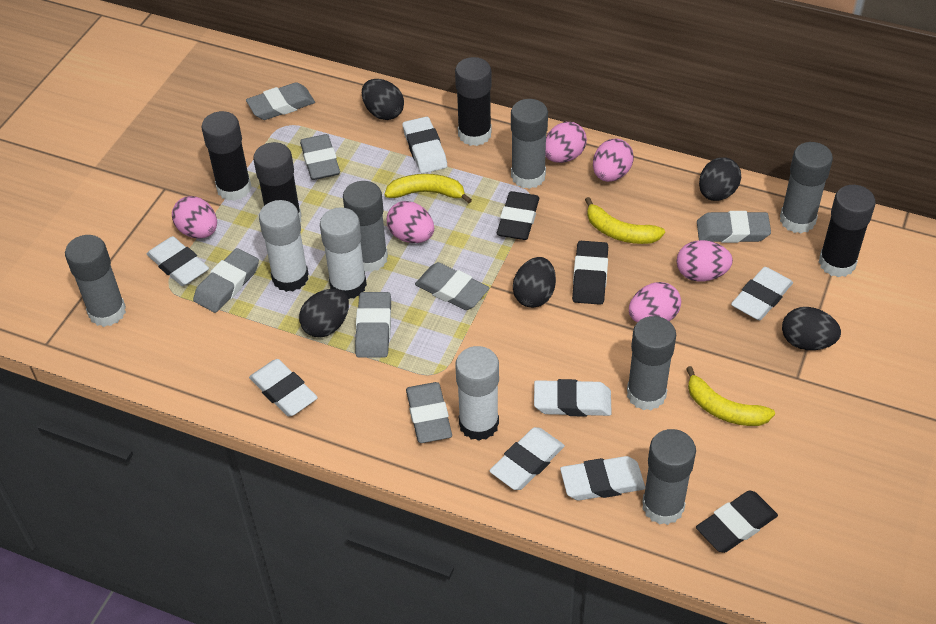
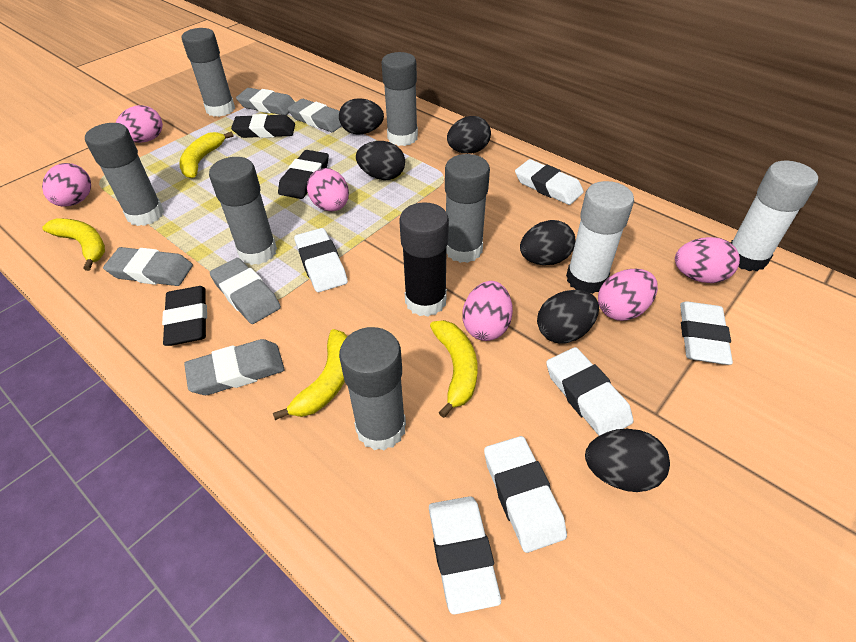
black egg: 5 -> 6
black glue stick: 4 -> 1
grey eraser: 7 -> 5
white eraser: 7 -> 6
white glue stick: 3 -> 2
yellow banana: 3 -> 4

